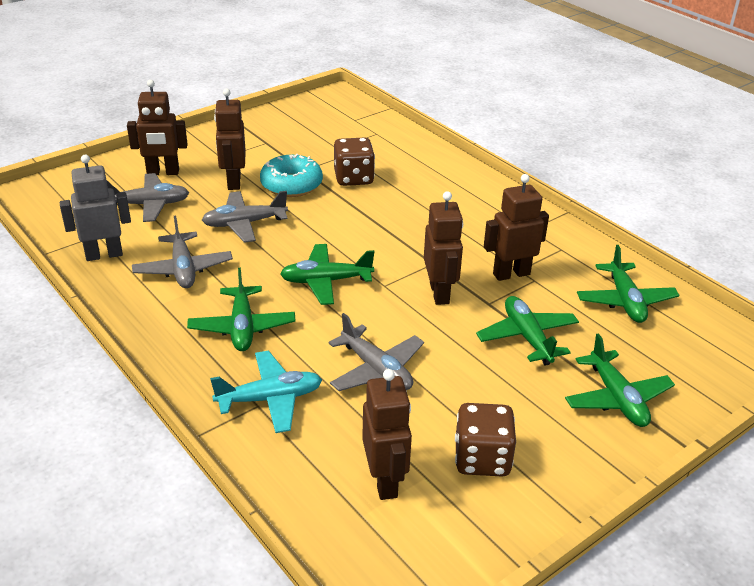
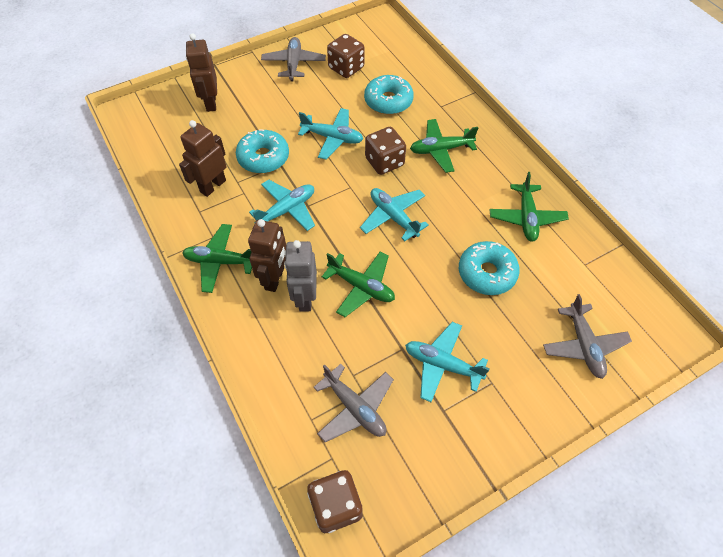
brown dice: 2 -> 3
brown robot: 5 -> 3
green plane: 5 -> 4
grey plane: 4 -> 3
turquoise donut: 1 -> 3
turquoise plane: 1 -> 4

